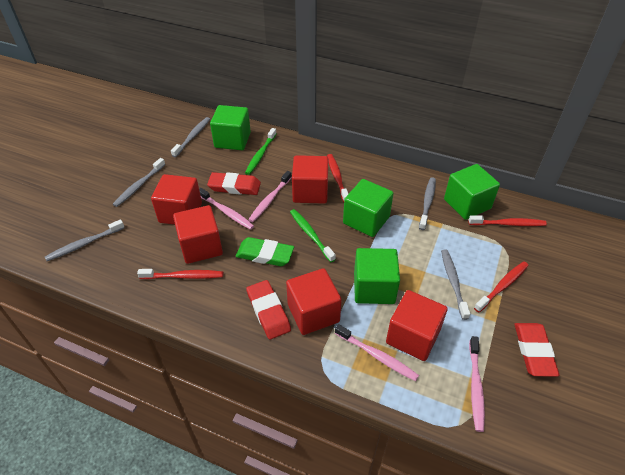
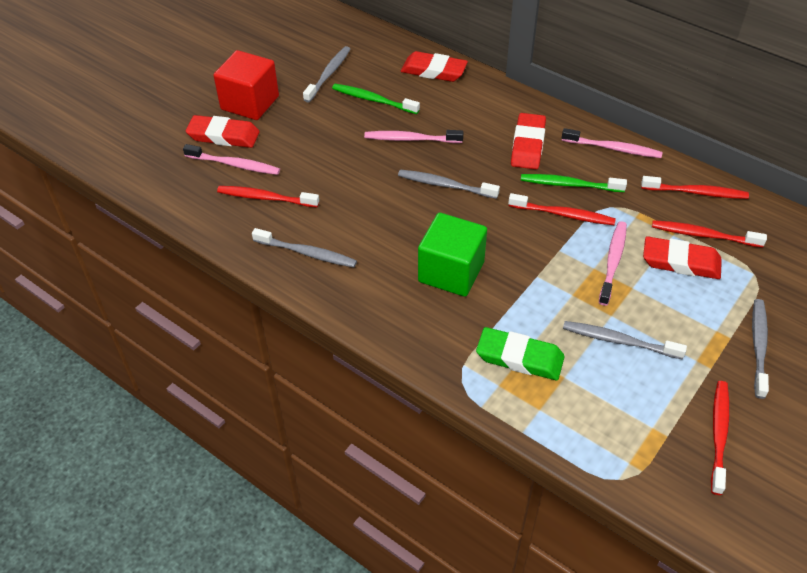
green cube: 4 -> 1
red cube: 5 -> 1
red eraser: 3 -> 4
red toothbrush: 4 -> 5

